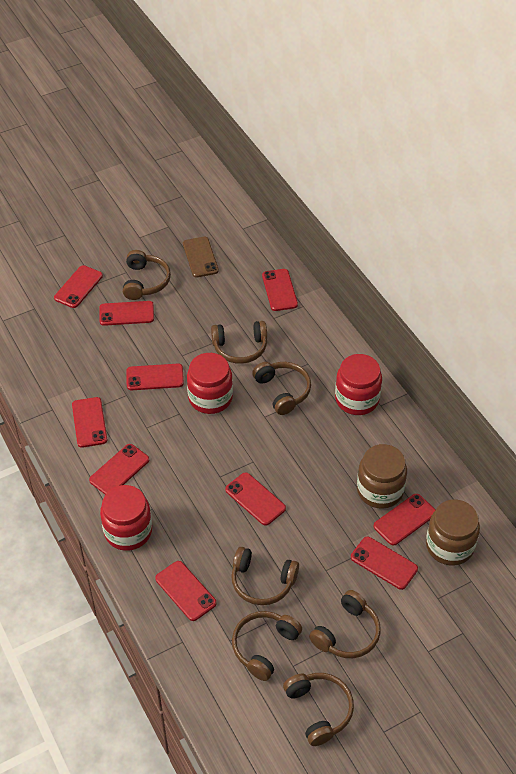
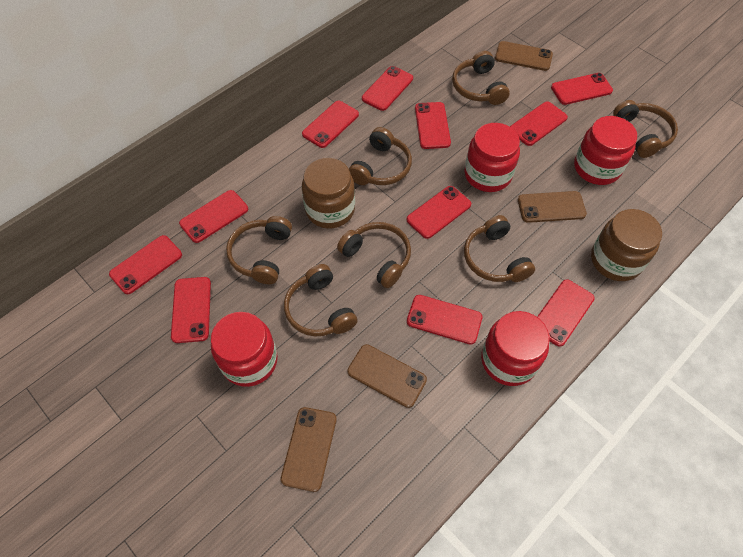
brown phone: 1 -> 4
red jar: 3 -> 4
red phone: 10 -> 11

